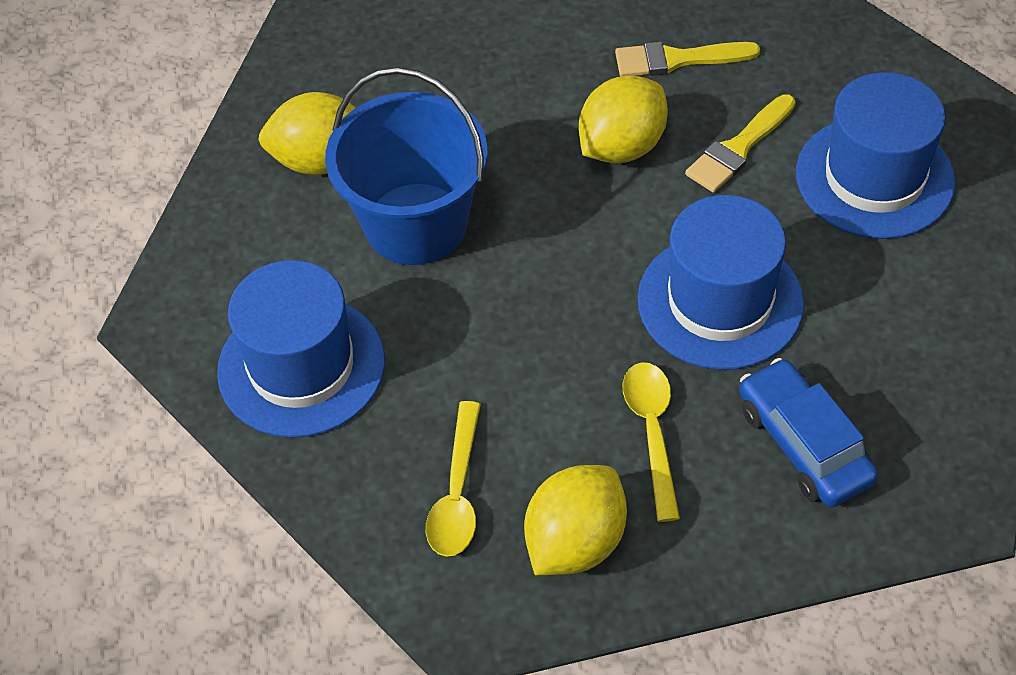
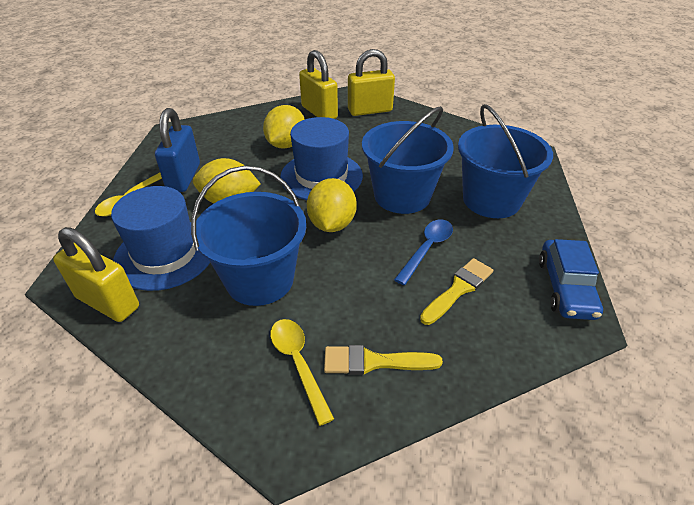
blue bucket: 1 -> 3
blue hat: 3 -> 2
blue padlock: 0 -> 1
blue spoon: 0 -> 1
yellow padlock: 0 -> 3

